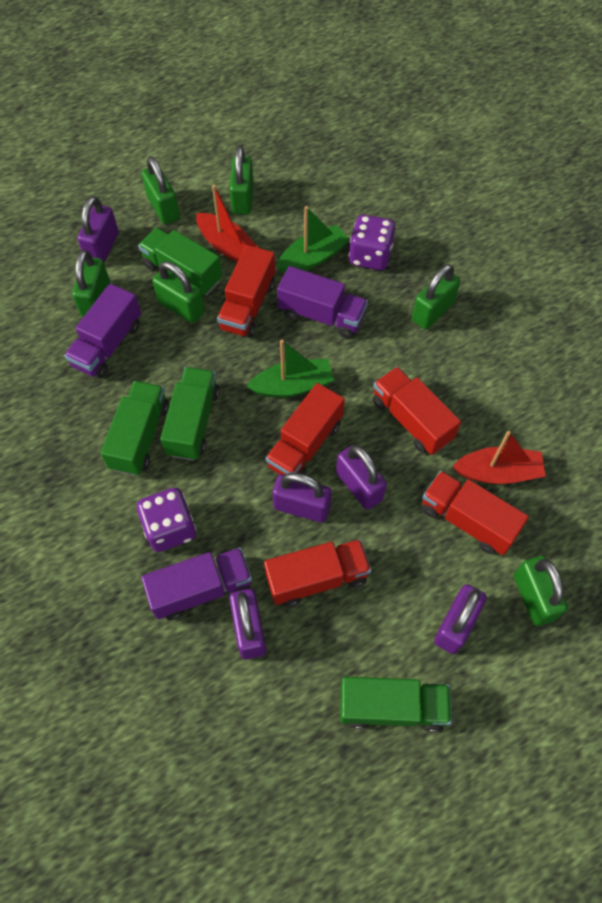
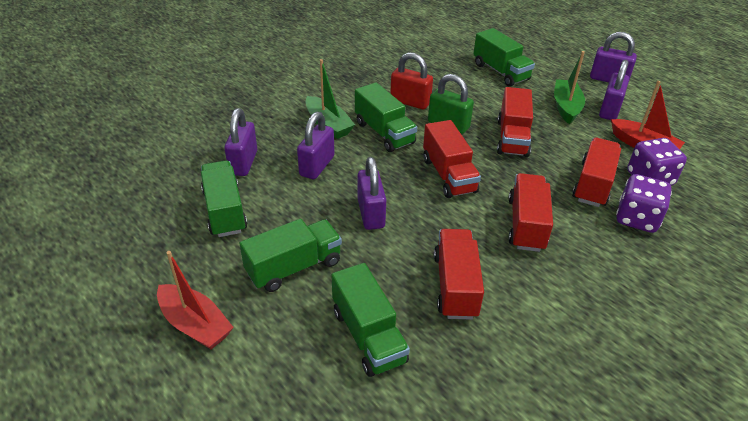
green padlock: 6 -> 1
green truck: 4 -> 5
purple truck: 3 -> 0
red padlock: 0 -> 1

